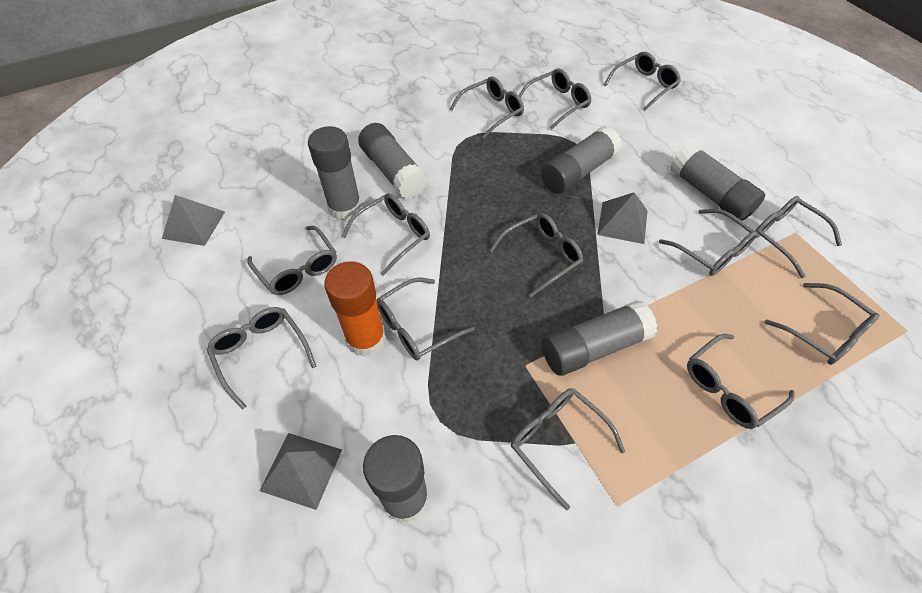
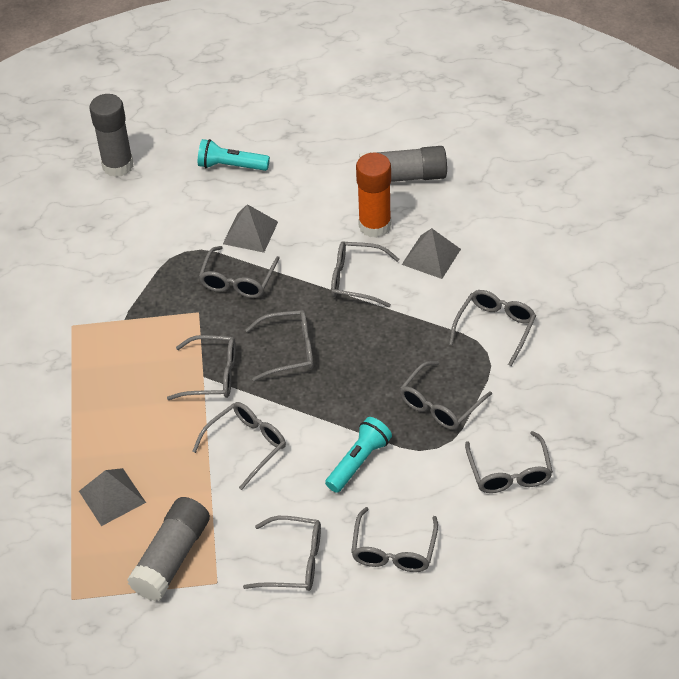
grey glasses: 13 -> 10
grey glue stick: 6 -> 3
turquoise flashlight: 0 -> 2

